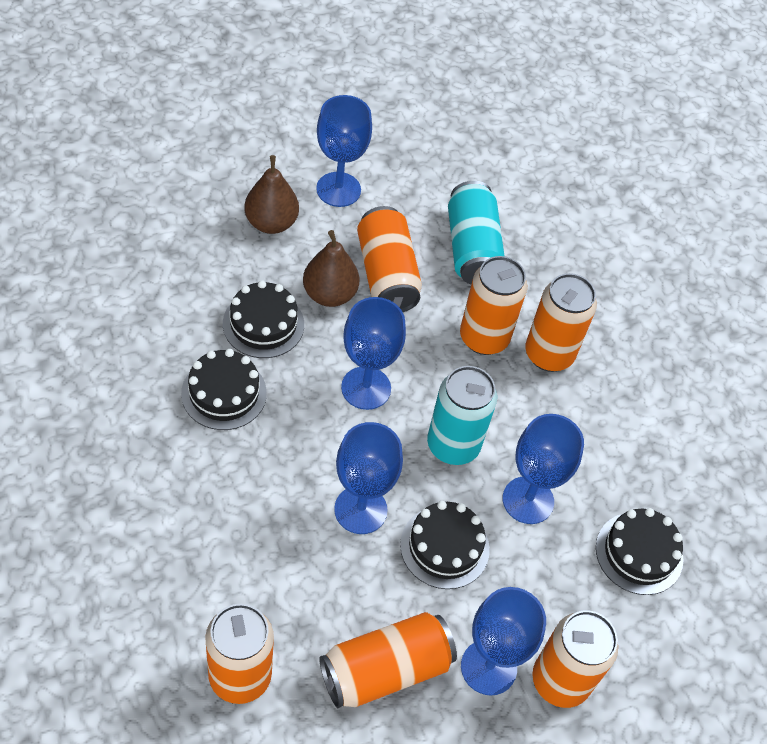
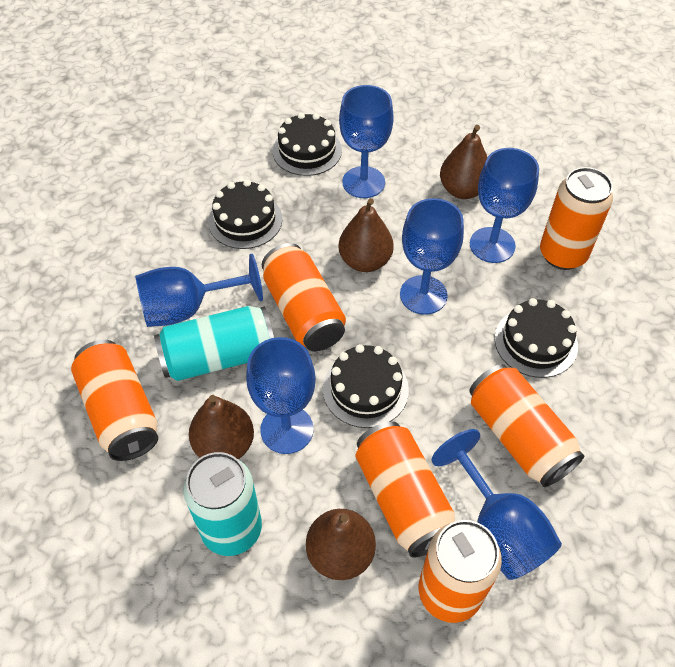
blue goblet: 5 -> 6
brown pear: 2 -> 4

